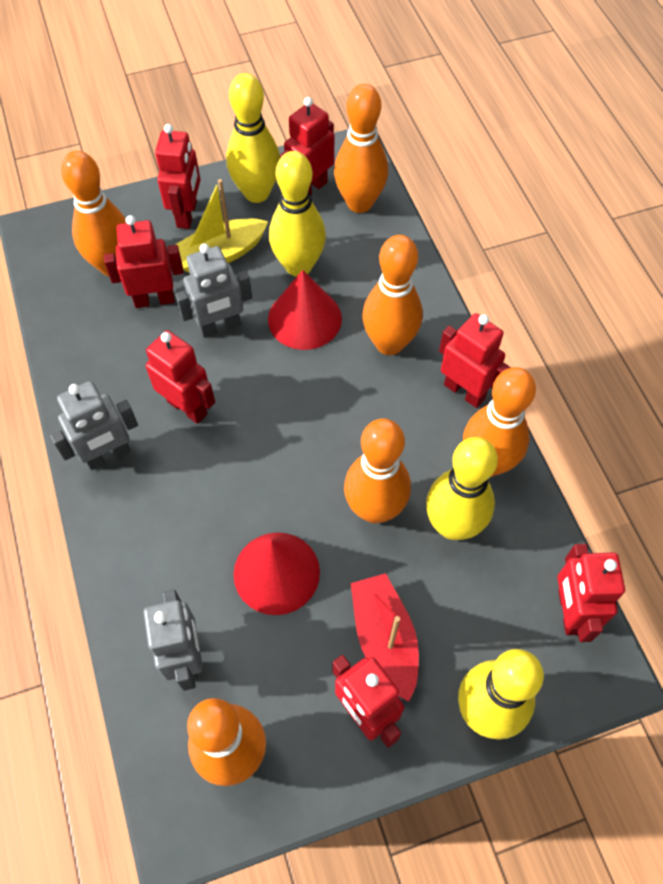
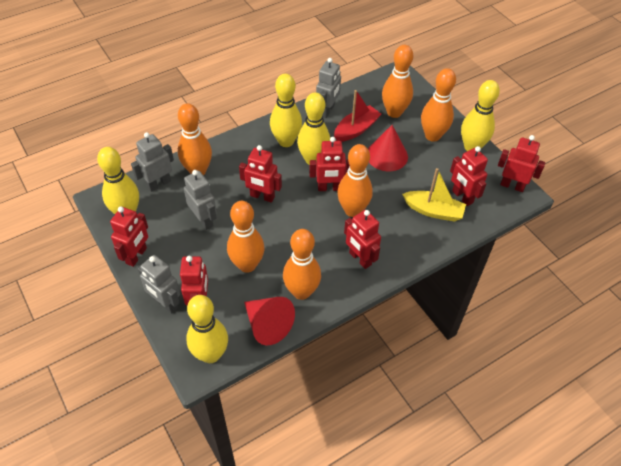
grey robot: 3 -> 4
yellow bowling pin: 4 -> 5

